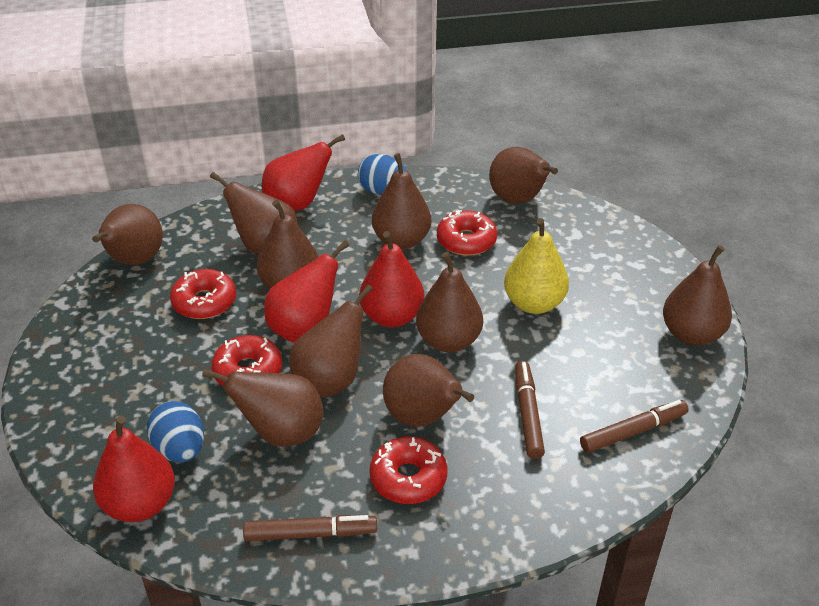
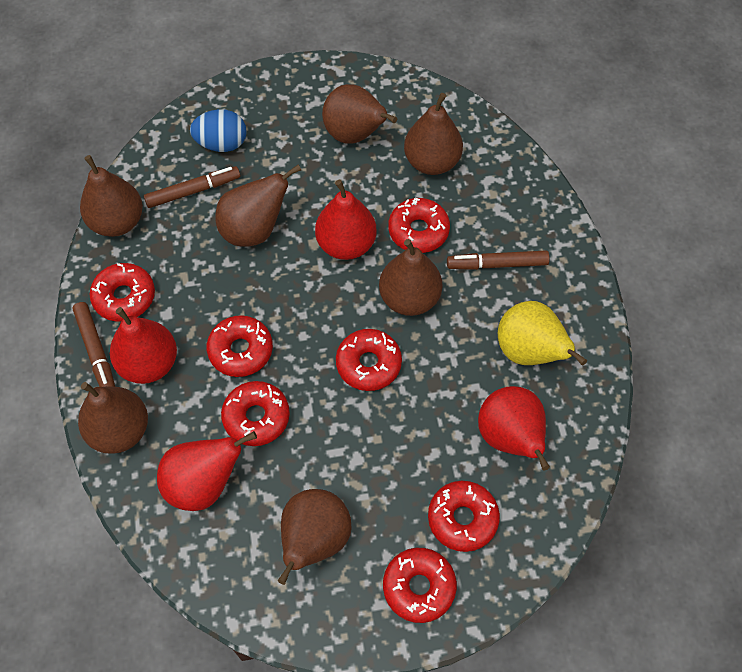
blue egg: 2 -> 1
brown pear: 10 -> 7
red donut: 4 -> 7

